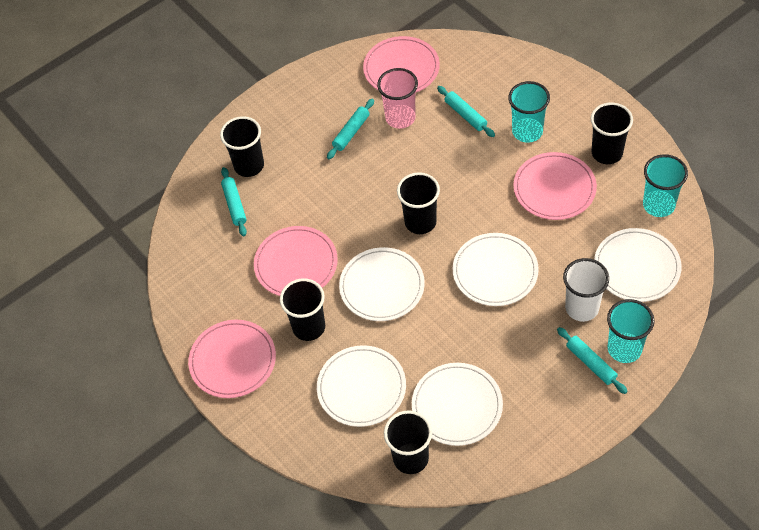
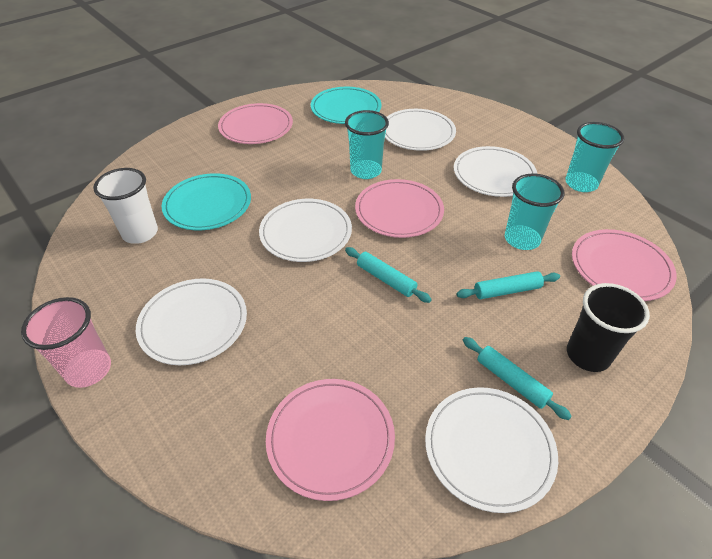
black cup: 5 -> 1
turquoise plate: 0 -> 2
turquoise rolling pin: 4 -> 3

